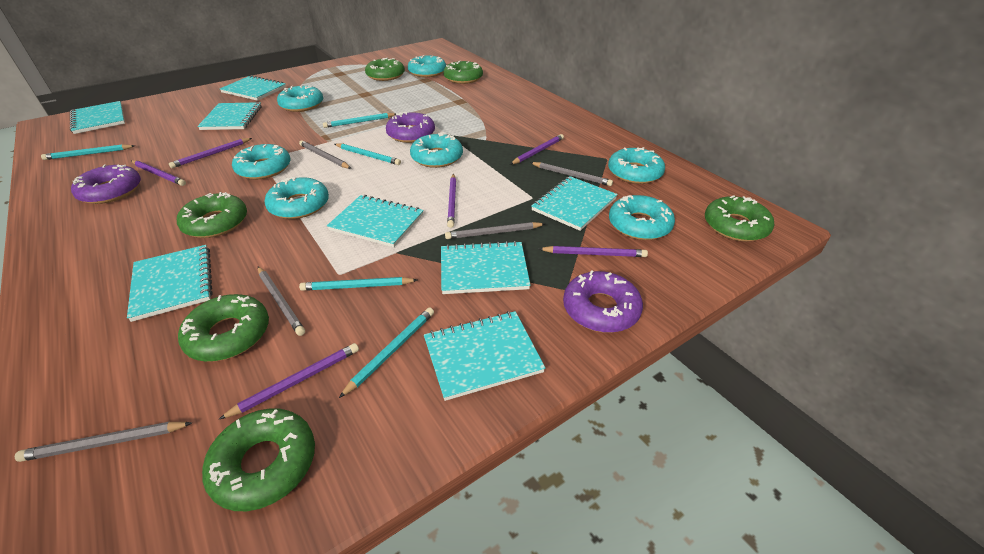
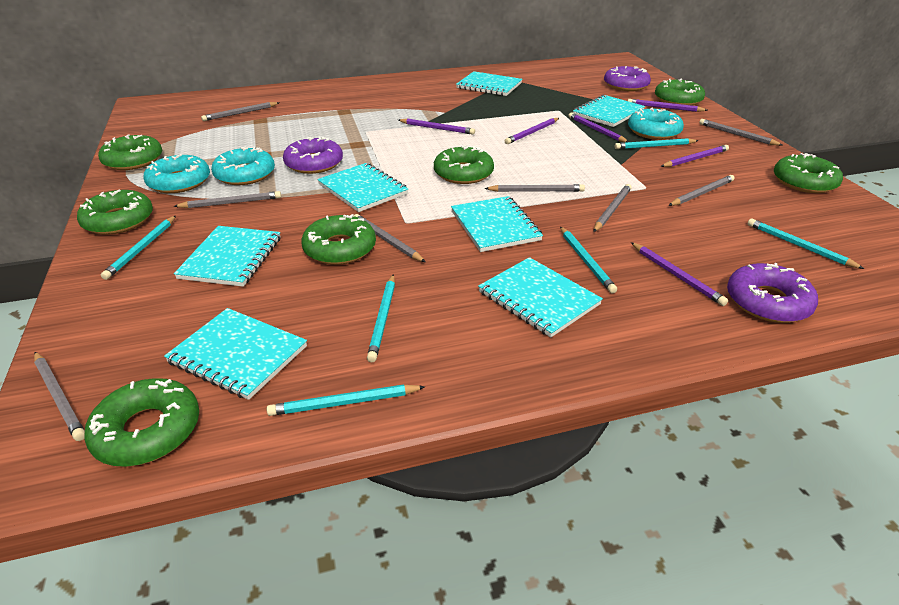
green donut: 6 -> 7
grey pencil: 5 -> 8
turquoise donut: 7 -> 3
turquoise notebook: 8 -> 7
turquoise pencil: 5 -> 6

